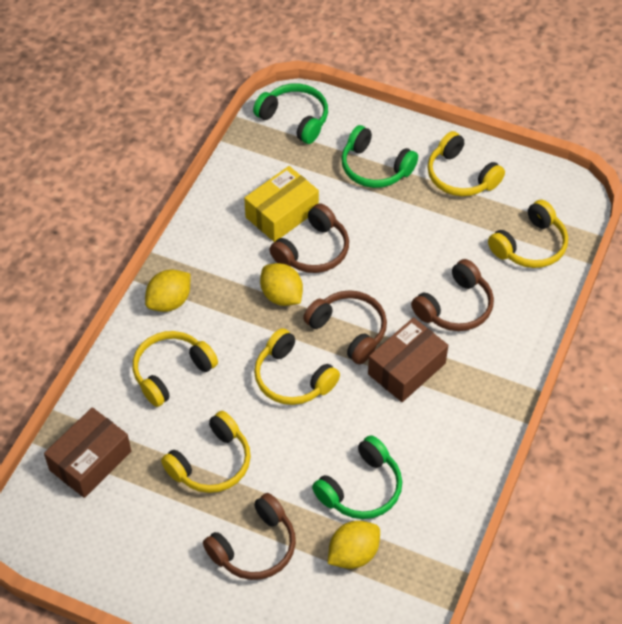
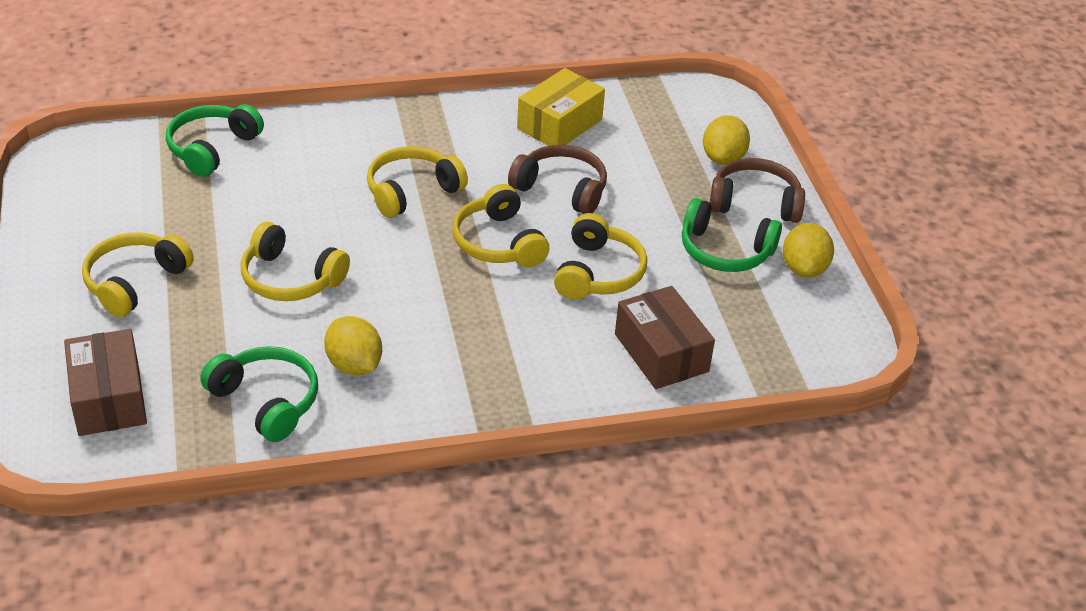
brown headphones: 4 -> 2

